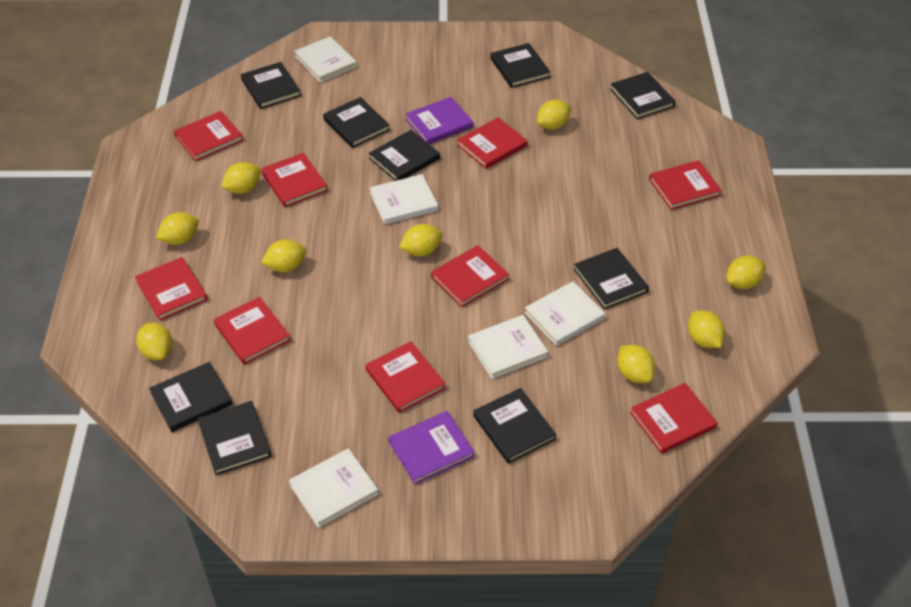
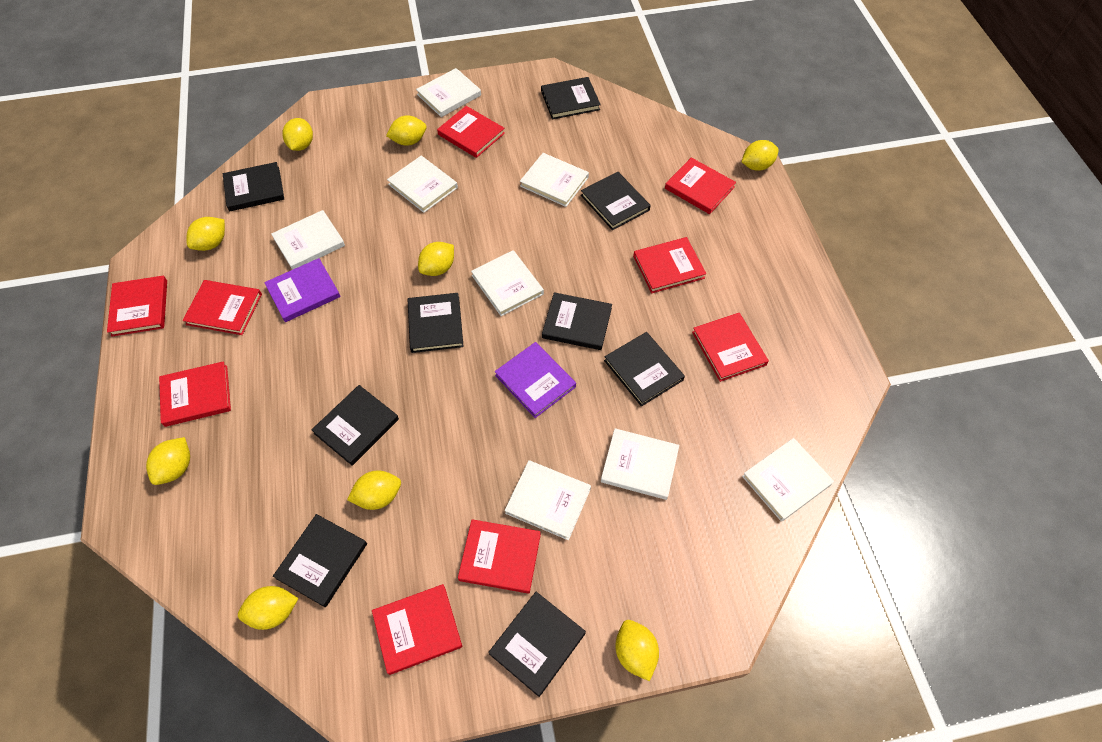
white book: 5 -> 8

